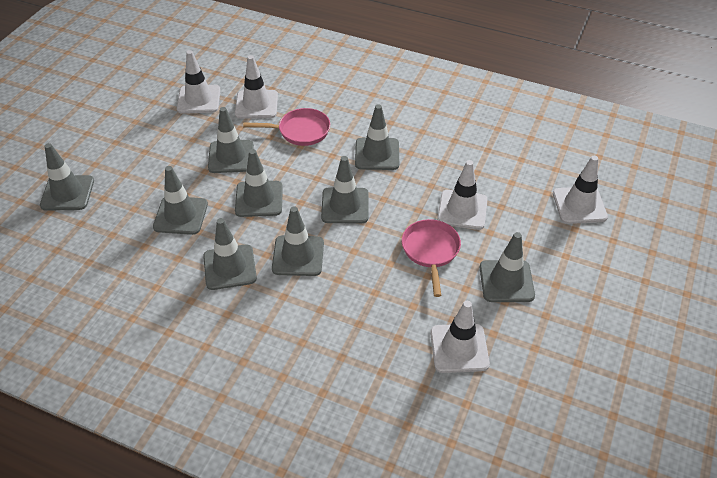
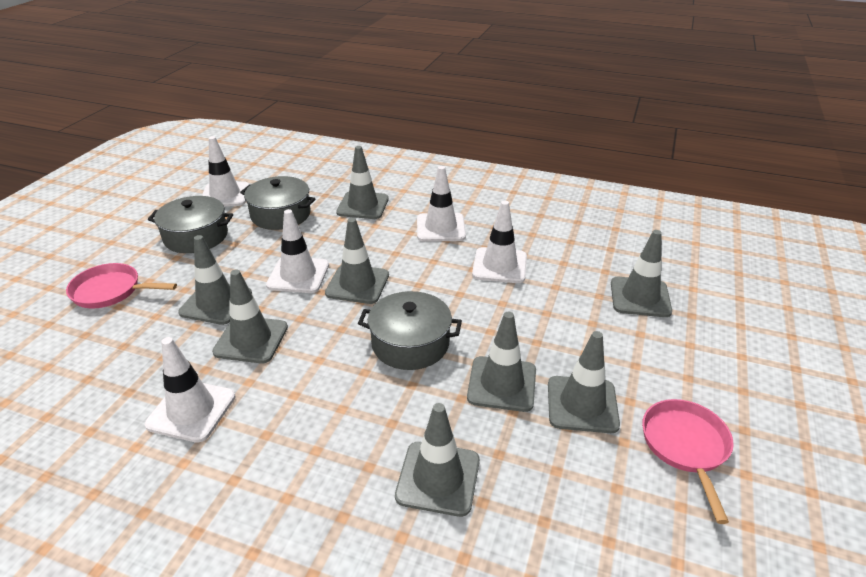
grey pot: 0 -> 3
grey traffic cone: 9 -> 8

